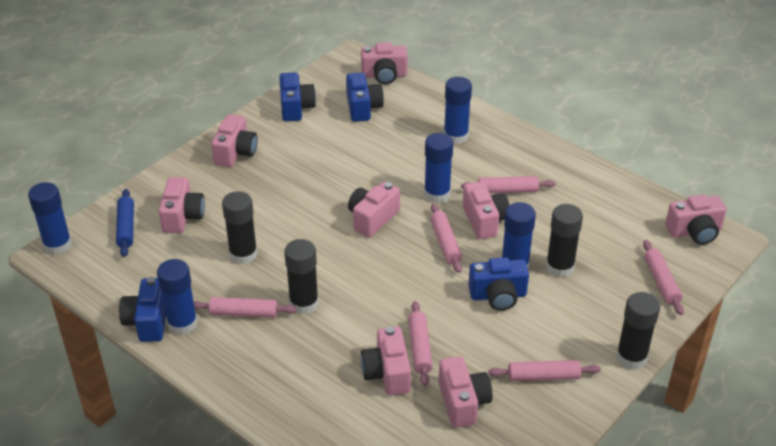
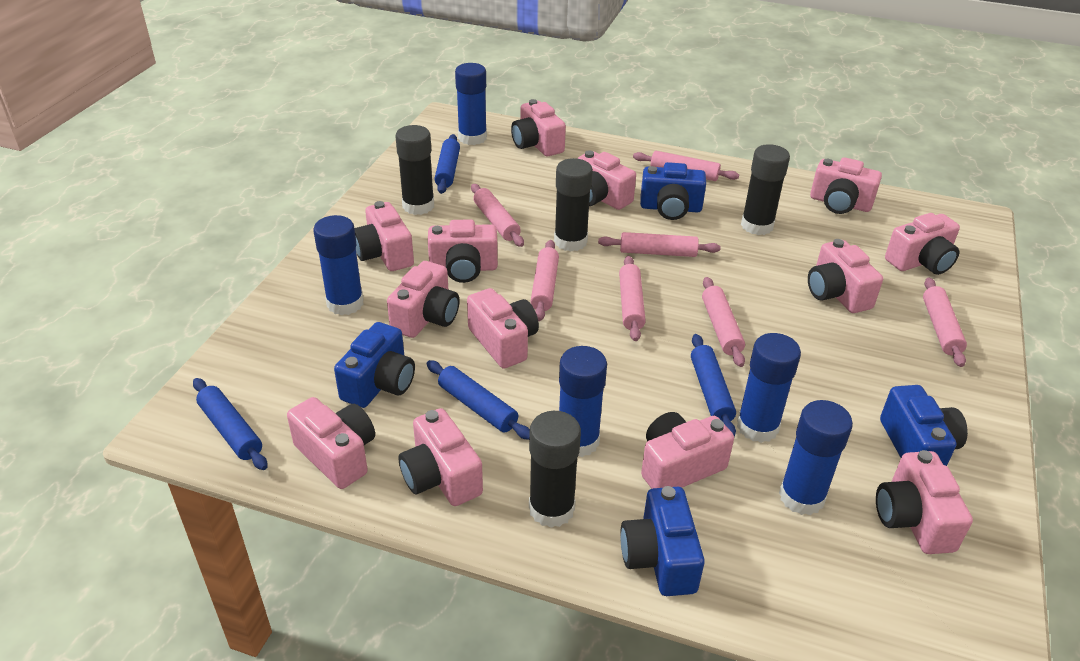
blue rolling pin: 1 -> 4
pink camera: 8 -> 13
pink rolling pin: 6 -> 7

